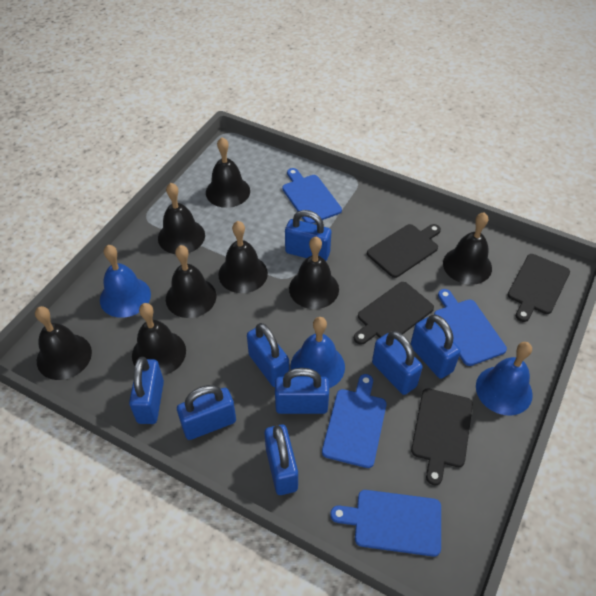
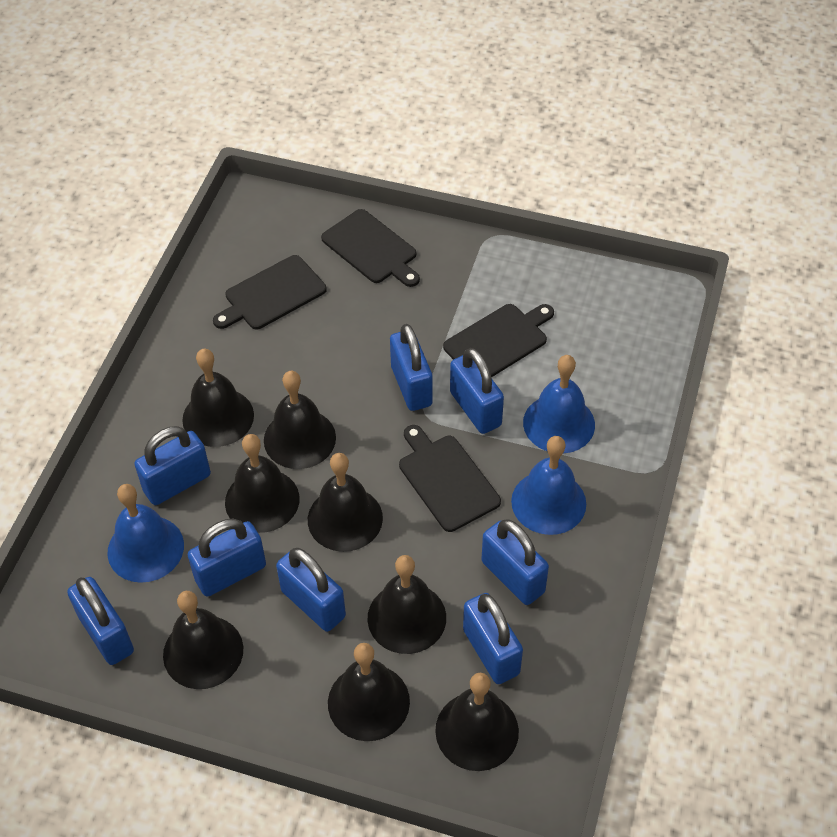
blue cutting board: 4 -> 0

